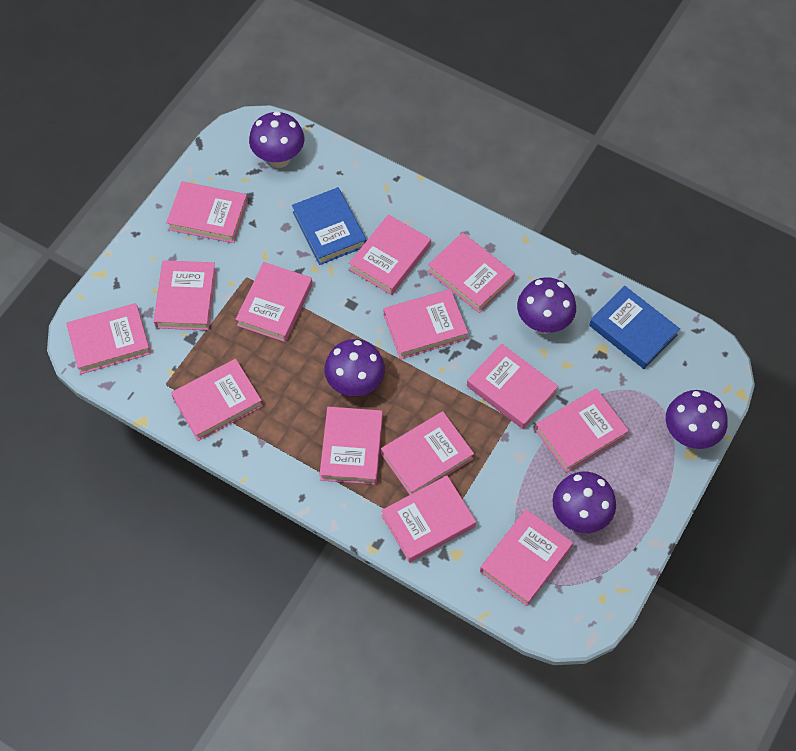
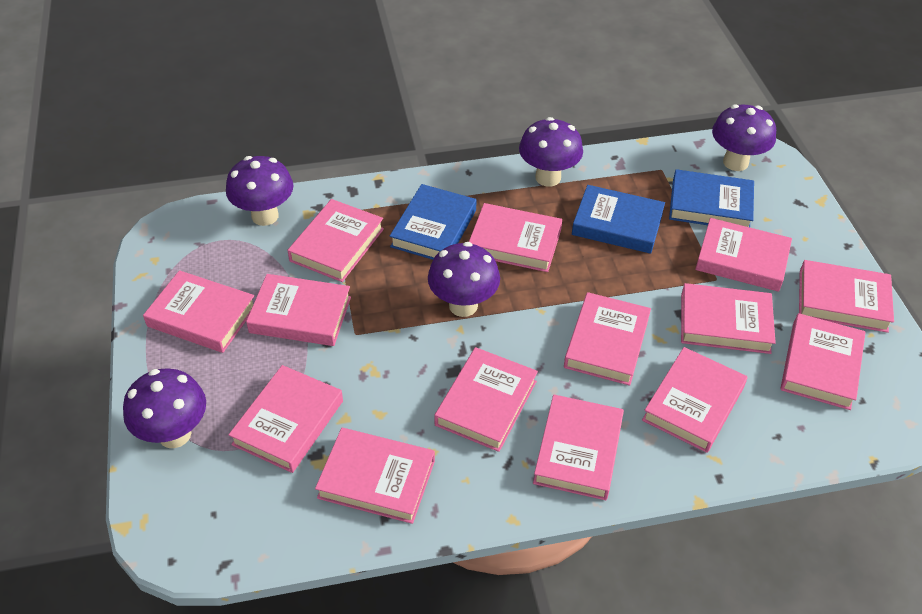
blue book: 2 -> 3

